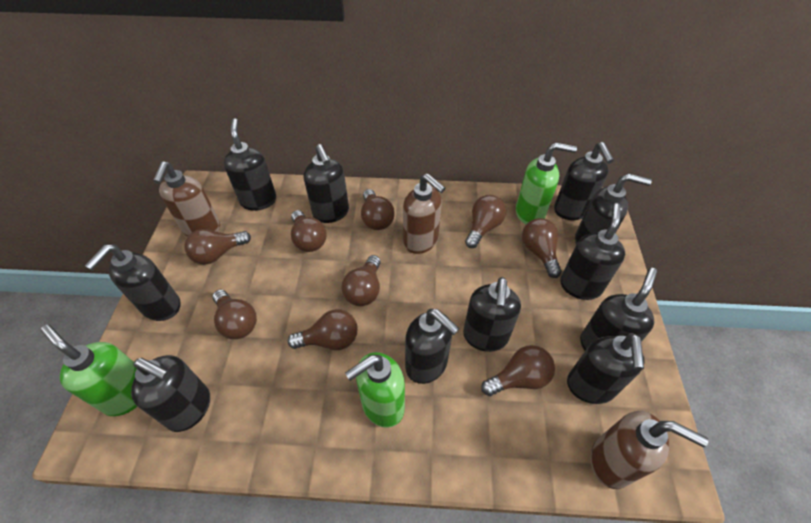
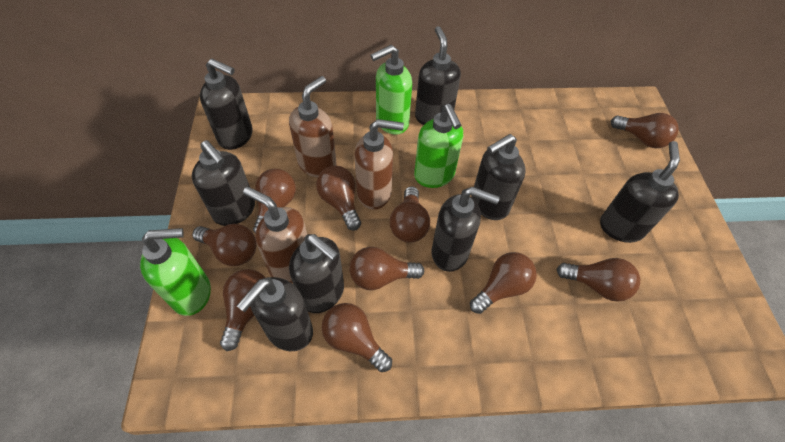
black soap dispenser: 11 -> 8
brown light bulb: 9 -> 10

